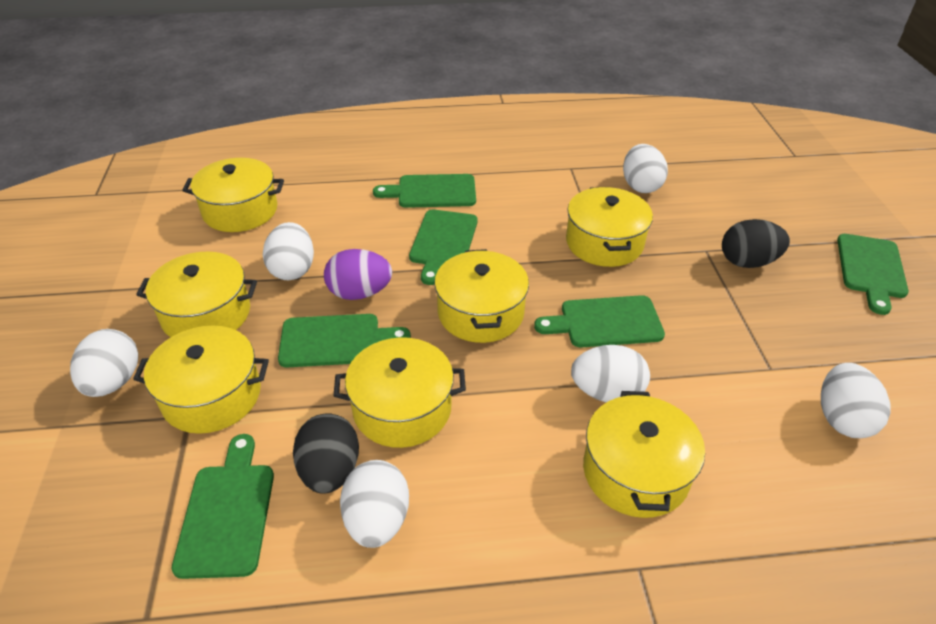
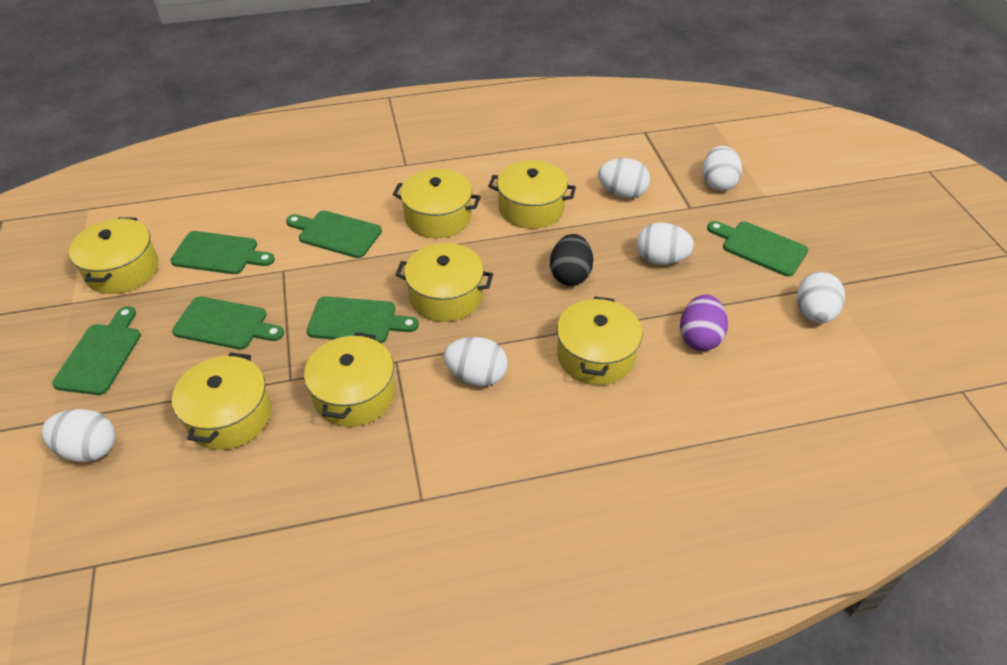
black egg: 2 -> 1

